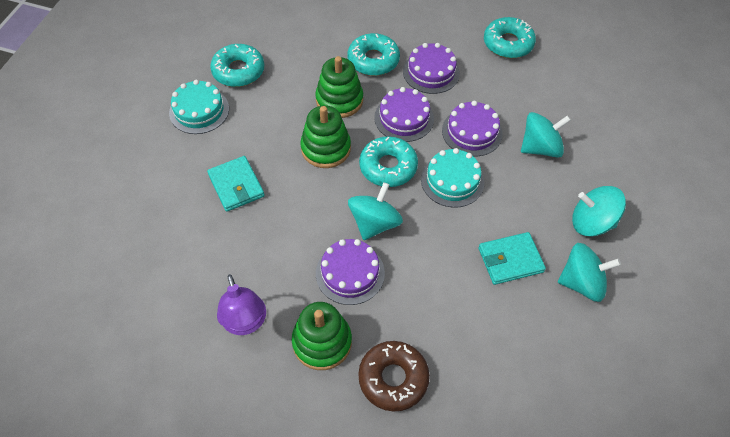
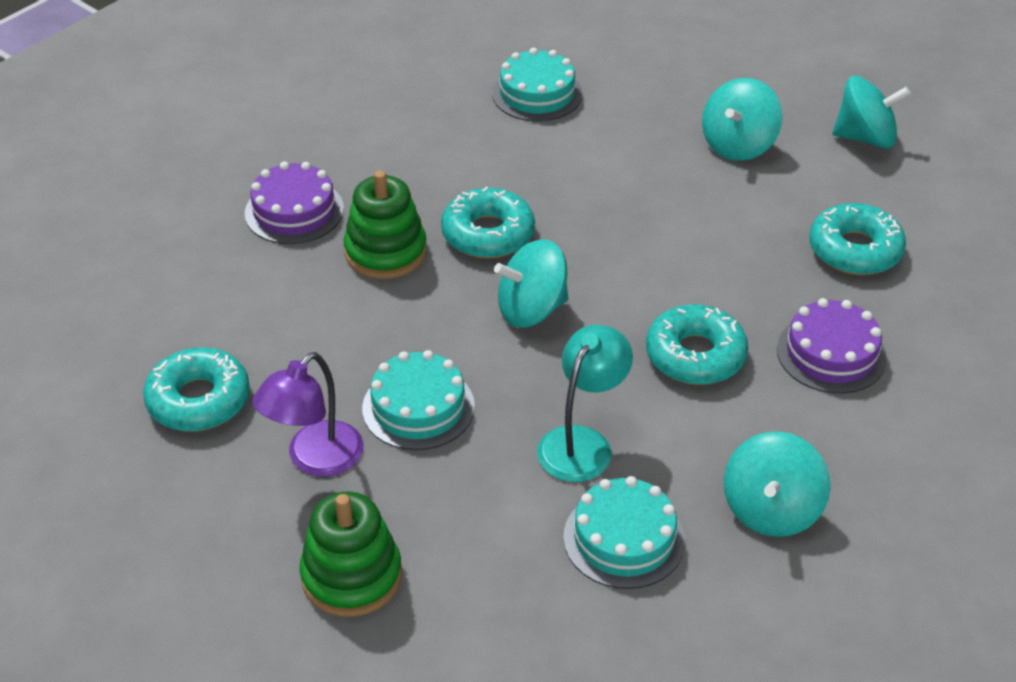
brown donut: 1 -> 0
green stacking toy: 3 -> 2
purple cake: 4 -> 2
turquoise cake: 2 -> 3
turquoise lamp: 0 -> 1
turquoise wallet: 2 -> 0

